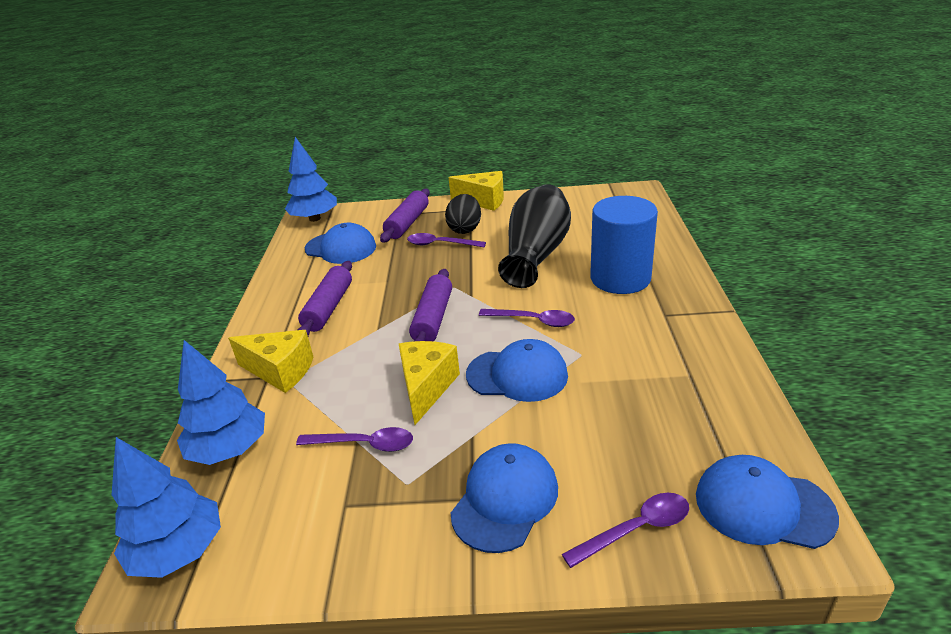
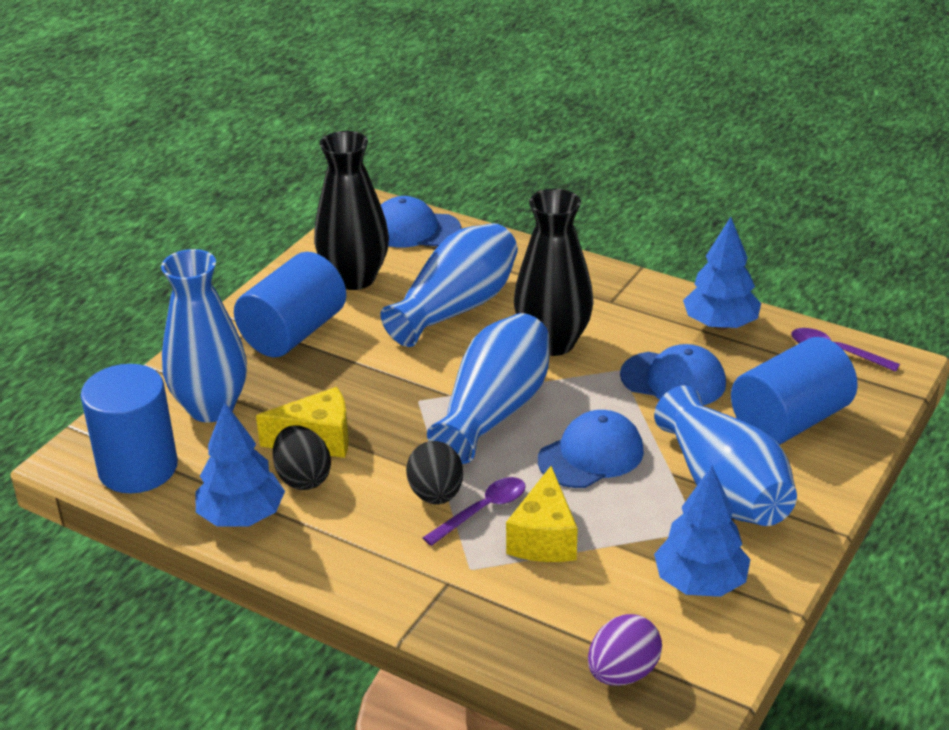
black egg: 1 -> 2
black vase: 1 -> 2
blue cap: 4 -> 3
blue cylinder: 1 -> 3
blue vase: 0 -> 4
purple egg: 0 -> 1
purple rolling pin: 3 -> 0
purple spoon: 4 -> 2
yellow cheese: 3 -> 2

